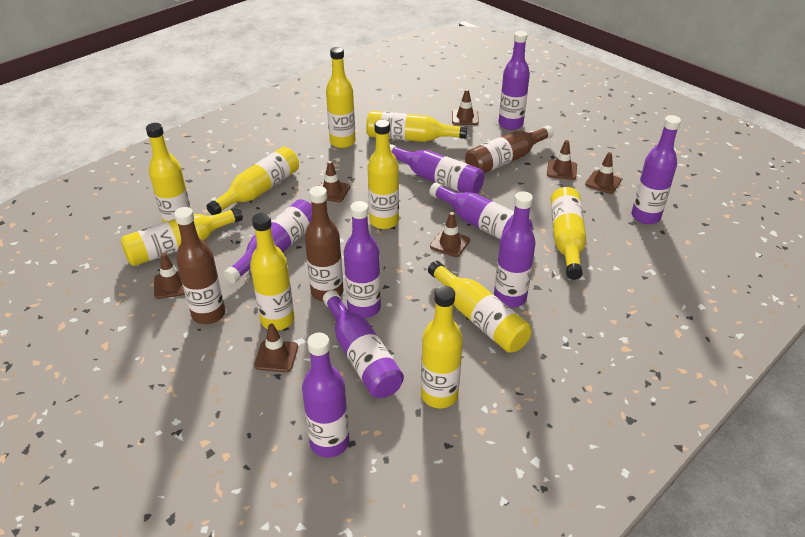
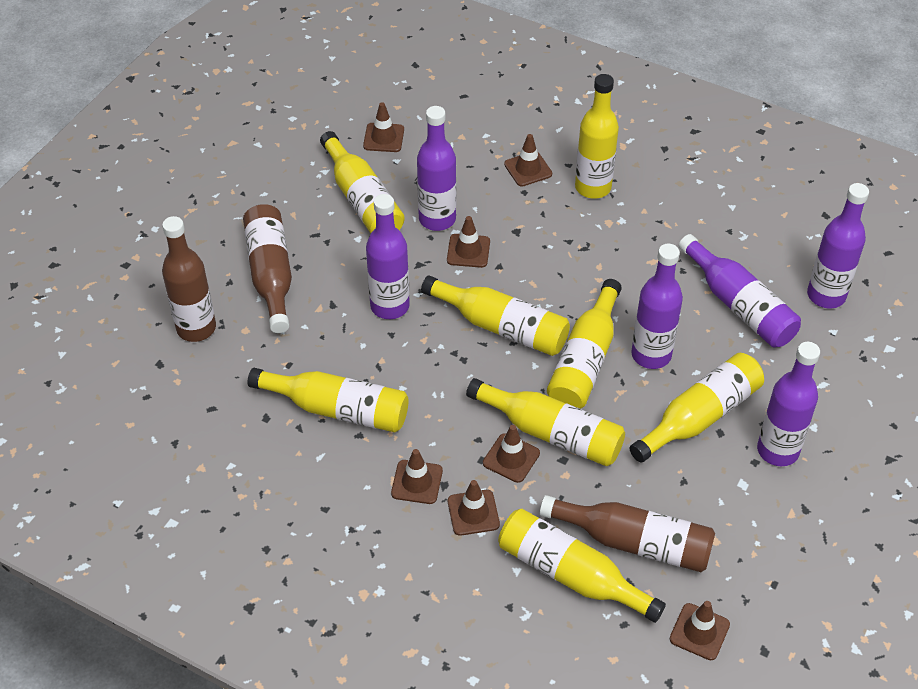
purple bottle: 9 -> 6
yellow bottle: 10 -> 8

